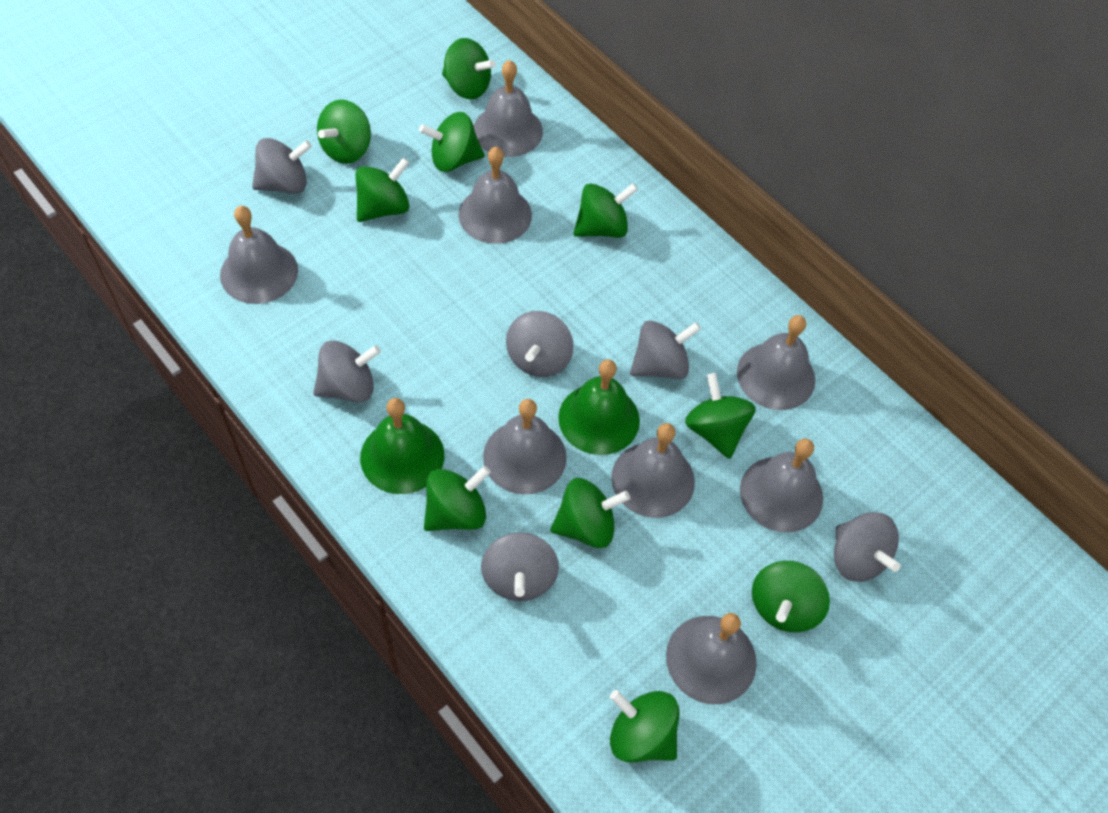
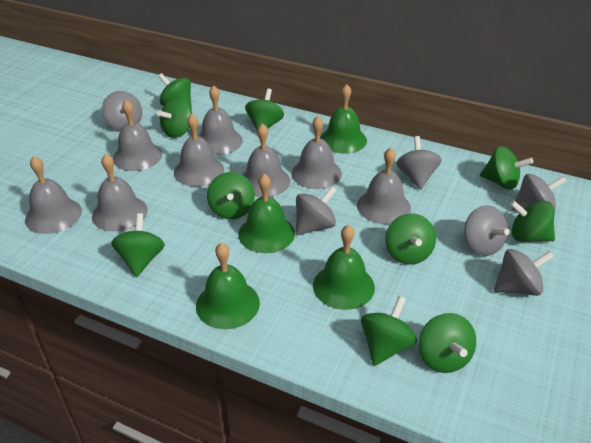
green bell: 2 -> 4

